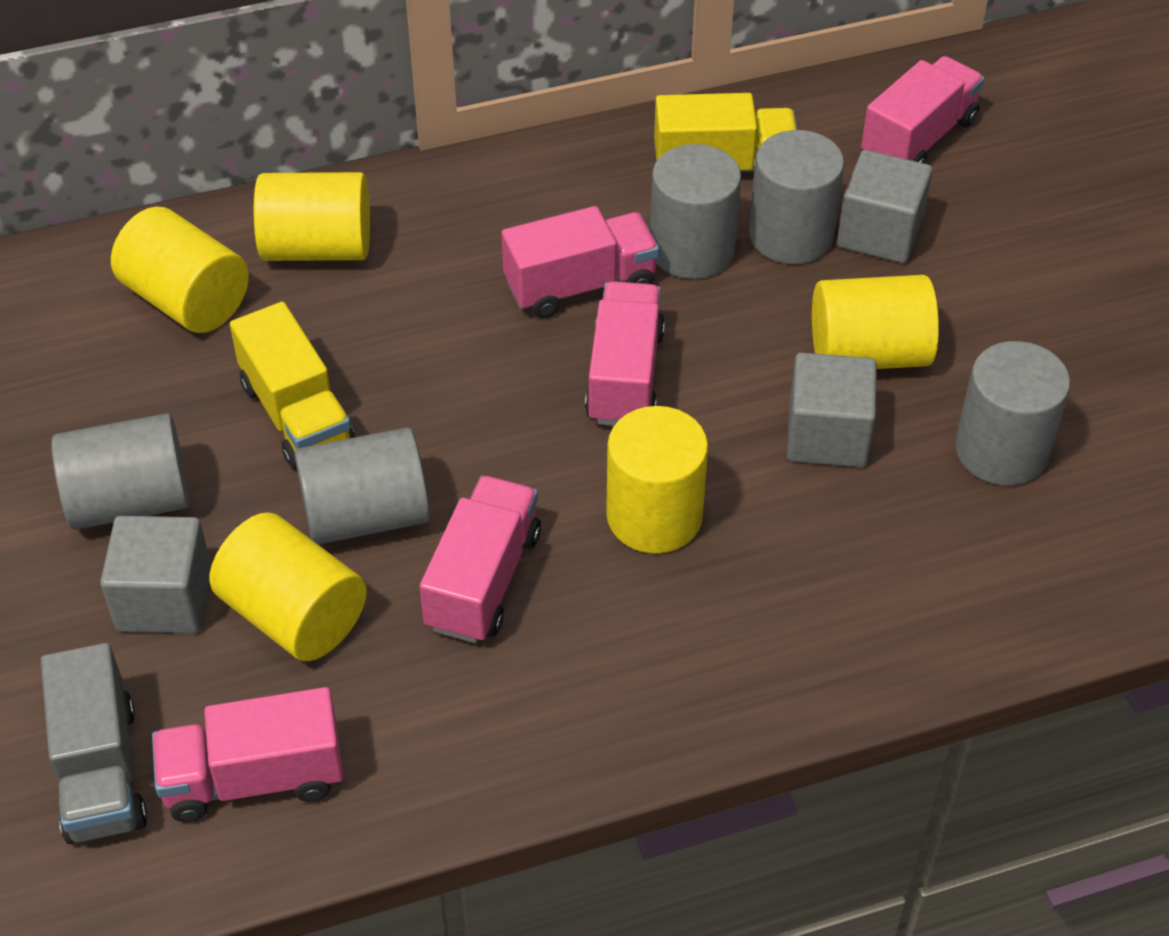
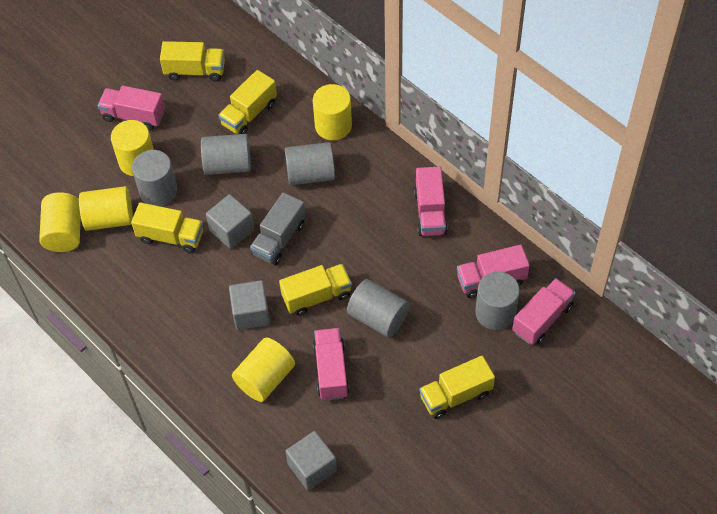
yellow truck: 2 -> 5

